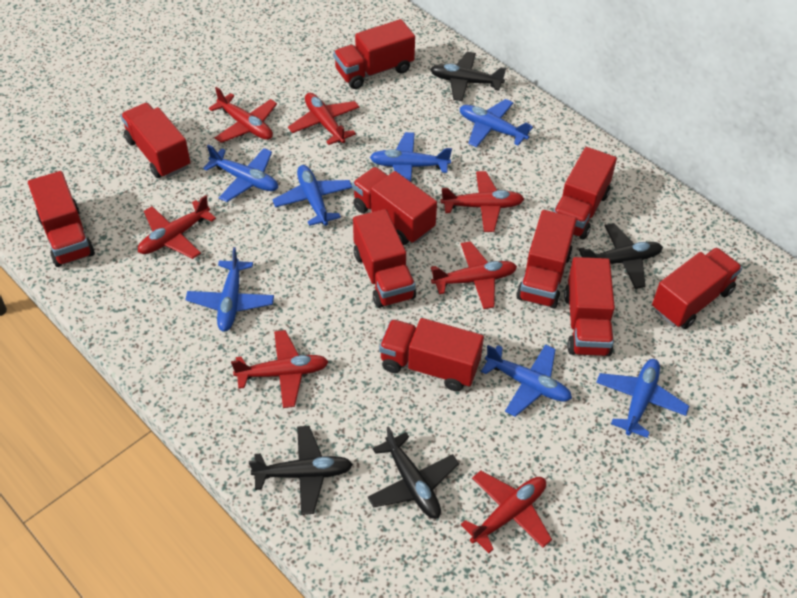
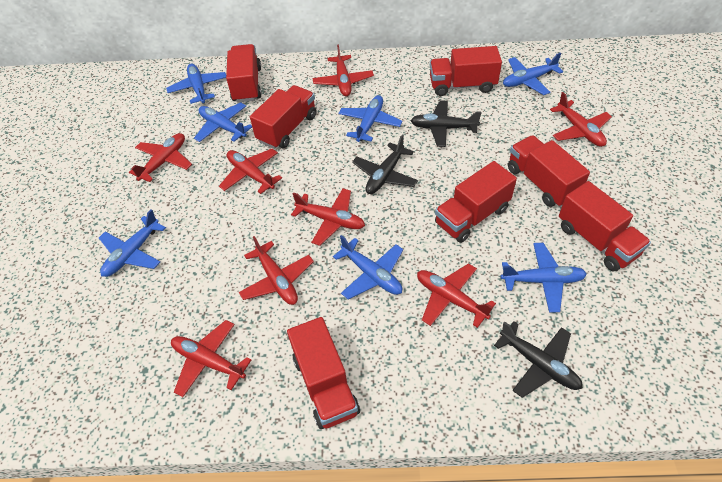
black plane: 4 -> 3
red plane: 7 -> 8
red truck: 10 -> 7

